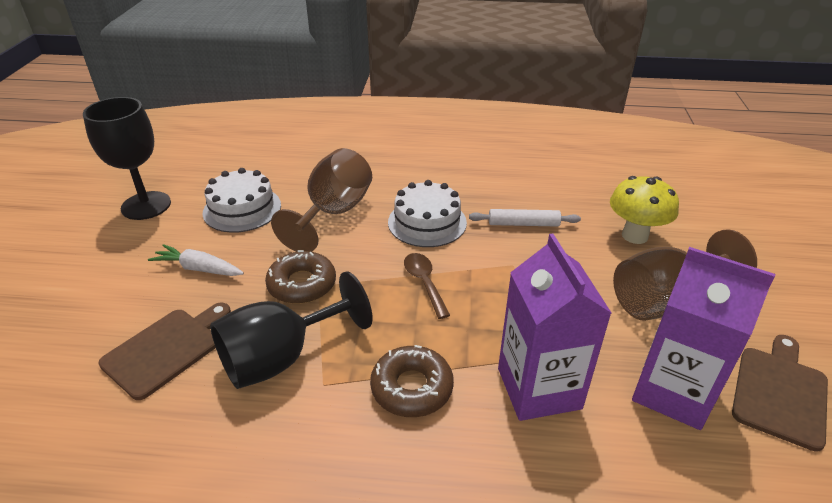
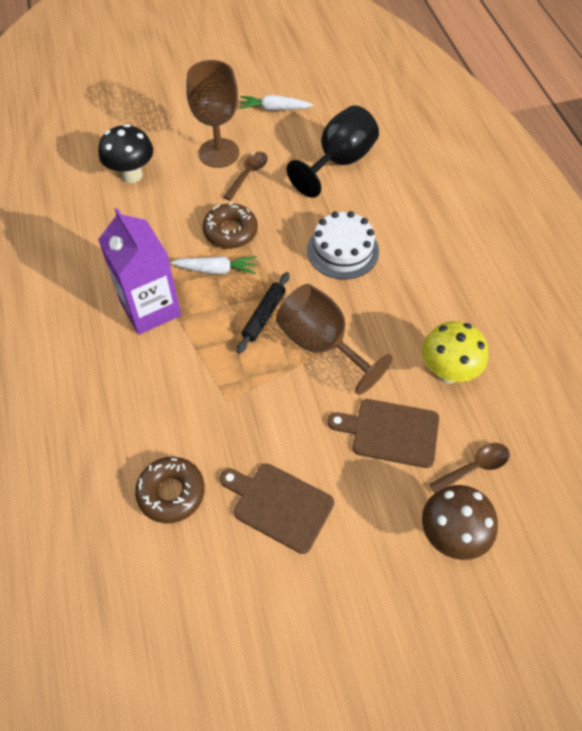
black goblet: 2 -> 1
black mushroom: 0 -> 1
black rolling pin: 0 -> 1
brown mushroom: 0 -> 1
brown spoon: 1 -> 2
purple carton: 2 -> 1
white cake: 2 -> 1
white carrot: 1 -> 2
white rolling pin: 1 -> 0

